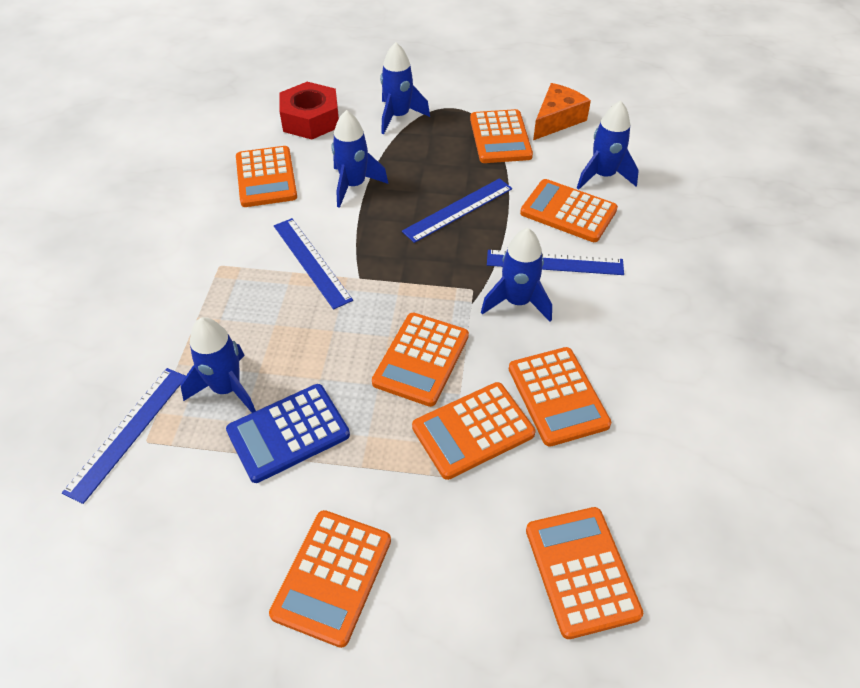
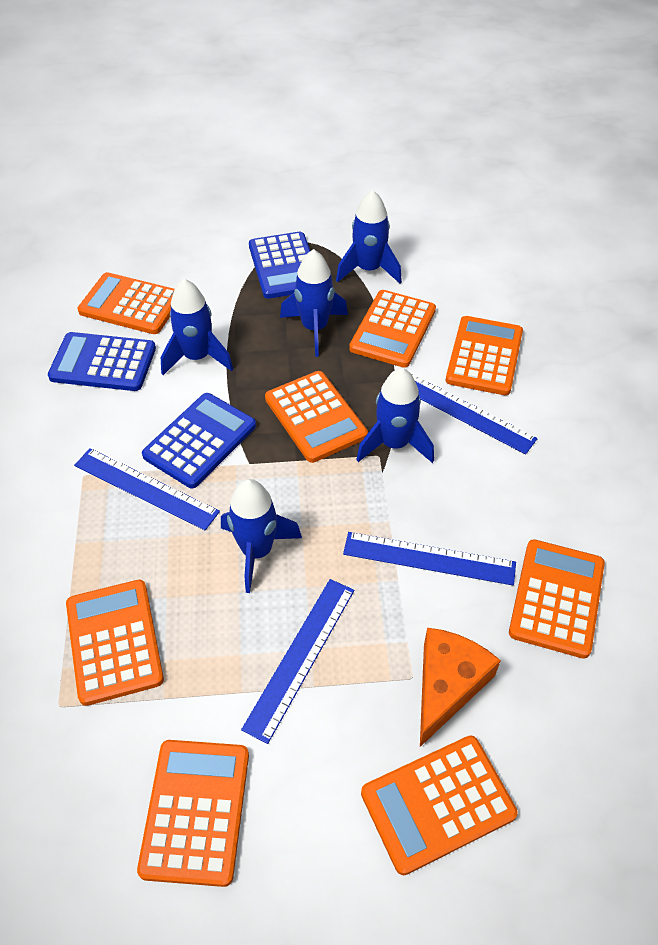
blue calculator: 1 -> 3
red nut: 1 -> 0

